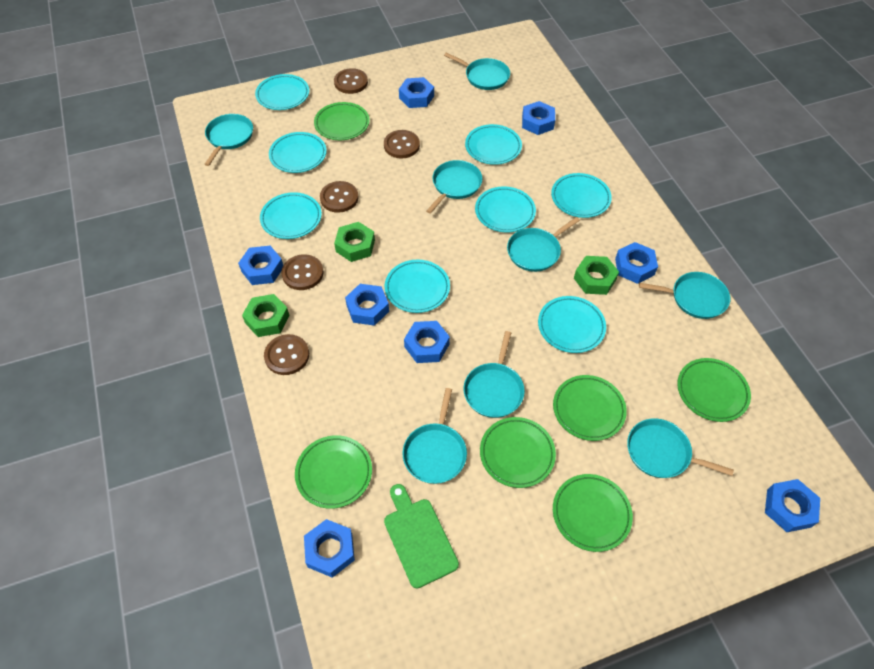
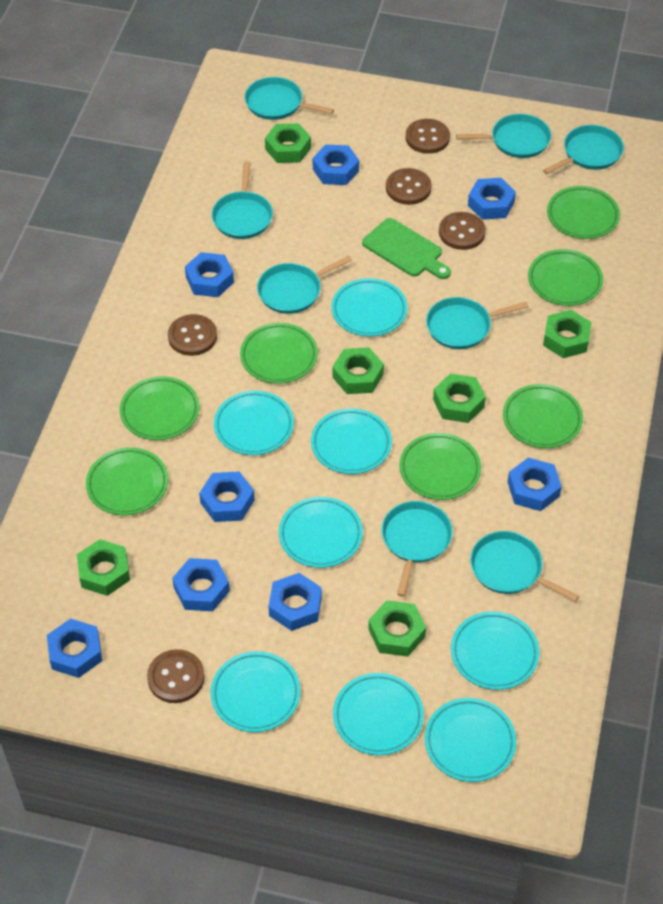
green nut: 3 -> 6
green plate: 6 -> 7

